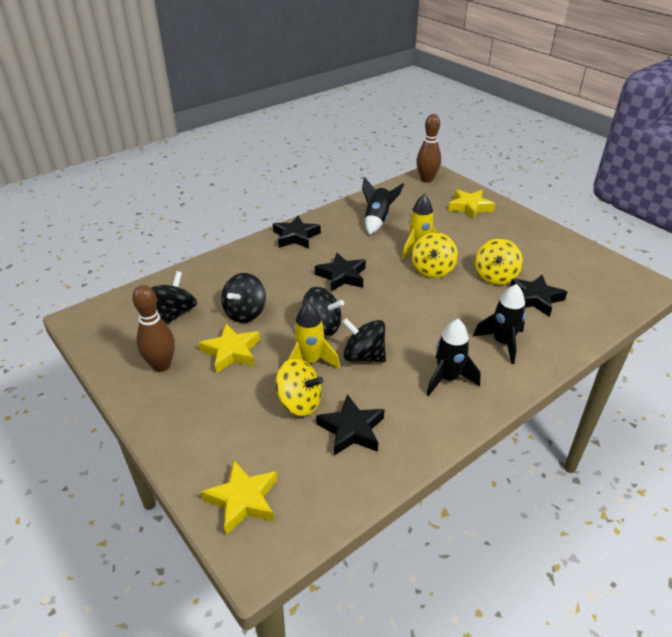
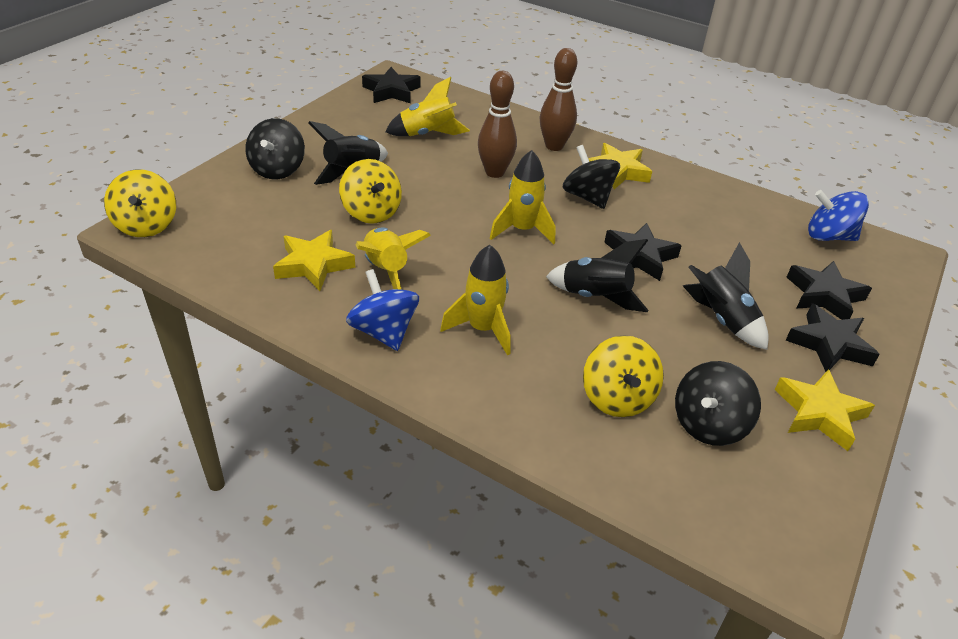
black spinning top: 4 -> 3
blue spinning top: 0 -> 2
yellow rocket: 2 -> 4

